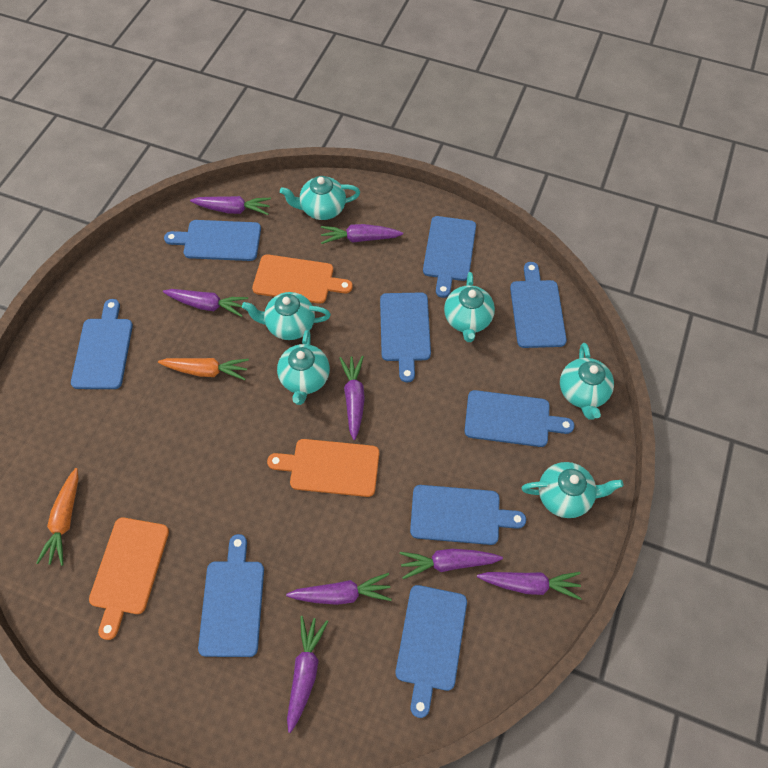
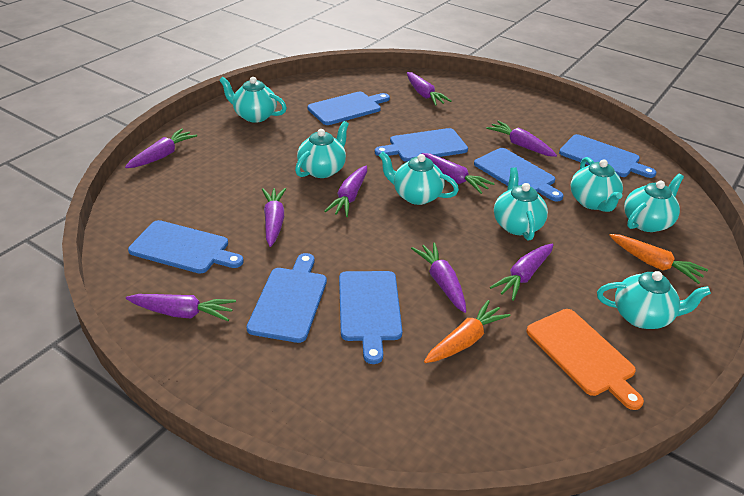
blue cutting board: 9 -> 7
orange cutting board: 3 -> 1
purple carrot: 8 -> 9
turquoise teapot: 6 -> 7

